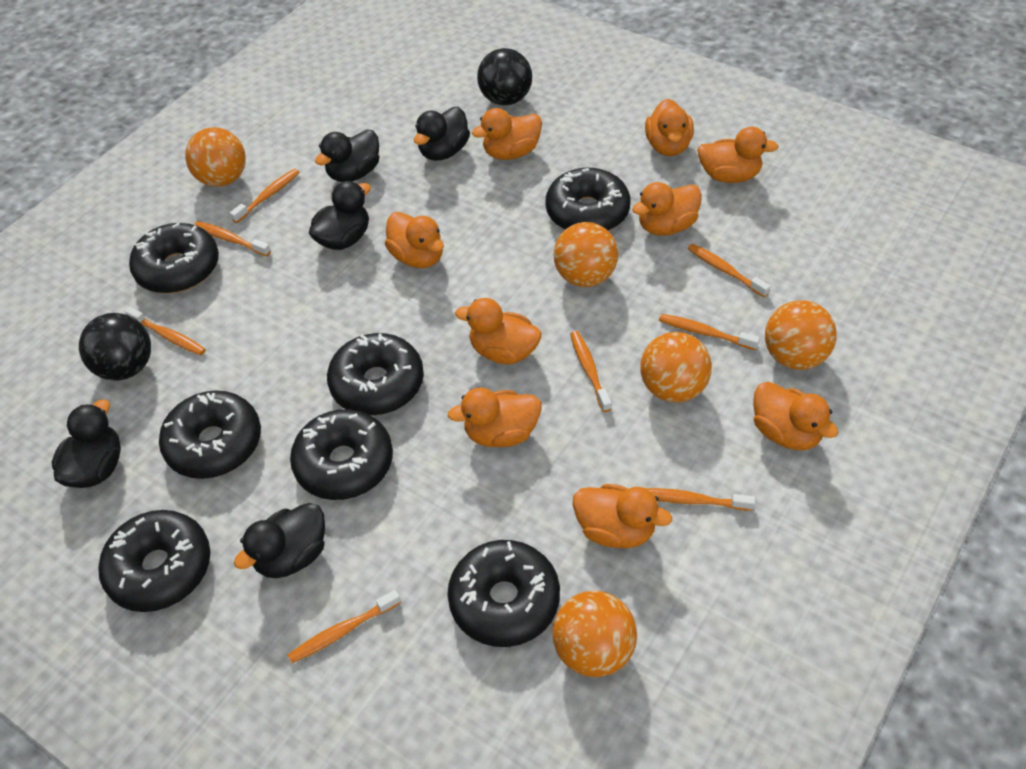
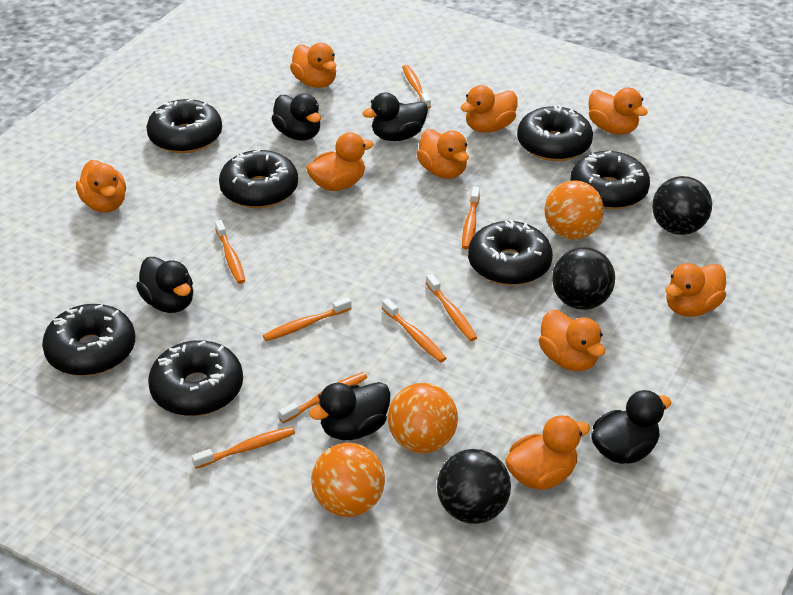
black ball: 2 -> 3
orange ball: 5 -> 3

